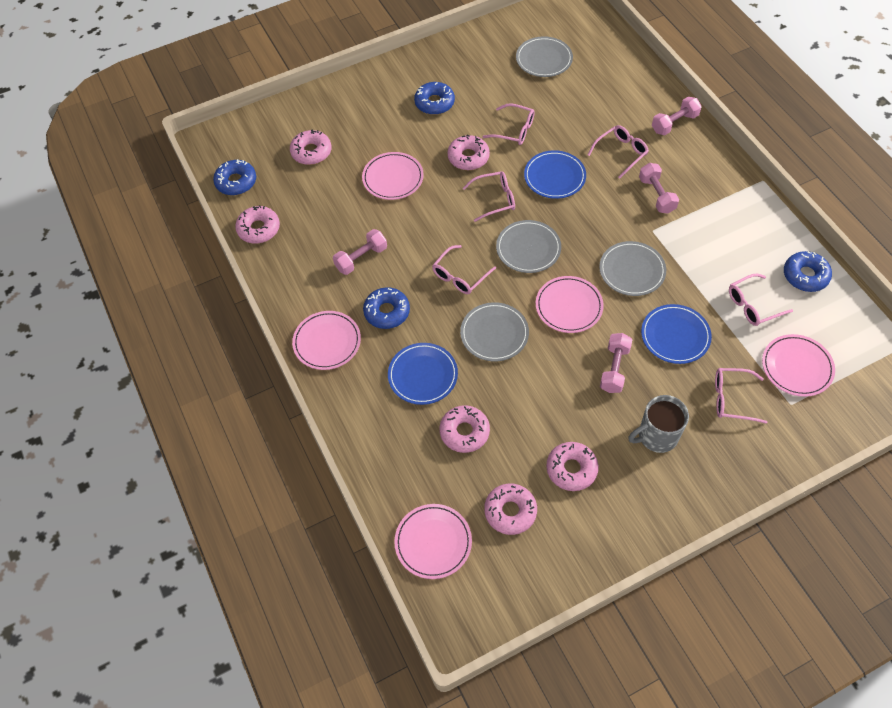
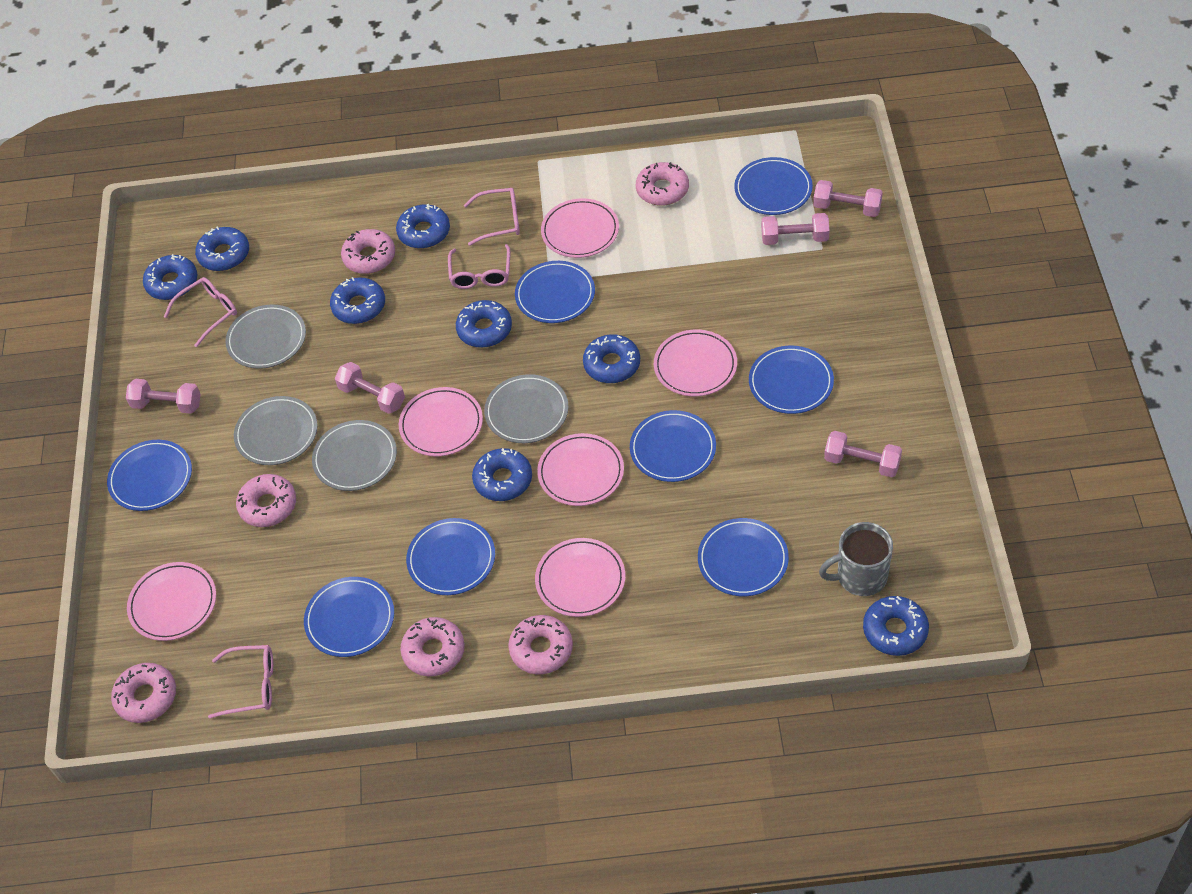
blue donut: 4 -> 8
blue plate: 3 -> 8
pink dumbbell: 4 -> 5
pink glasses: 6 -> 4
pink plate: 5 -> 6

